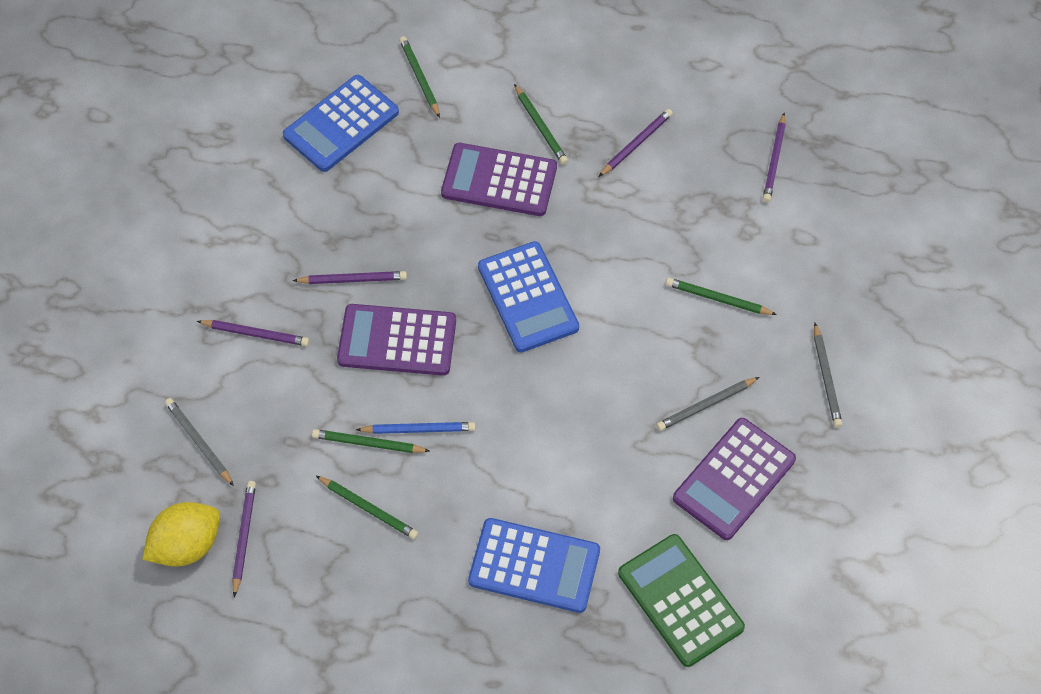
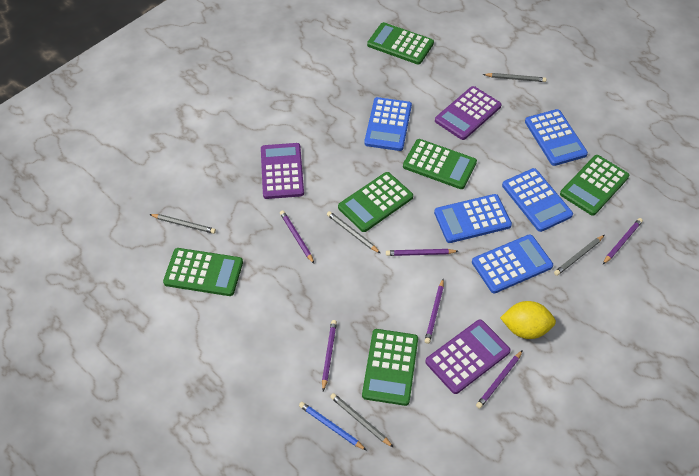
blue calculator: 3 -> 5
green calculator: 1 -> 6
green pencil: 5 -> 0
grey pencil: 3 -> 5
purple pencil: 5 -> 6

